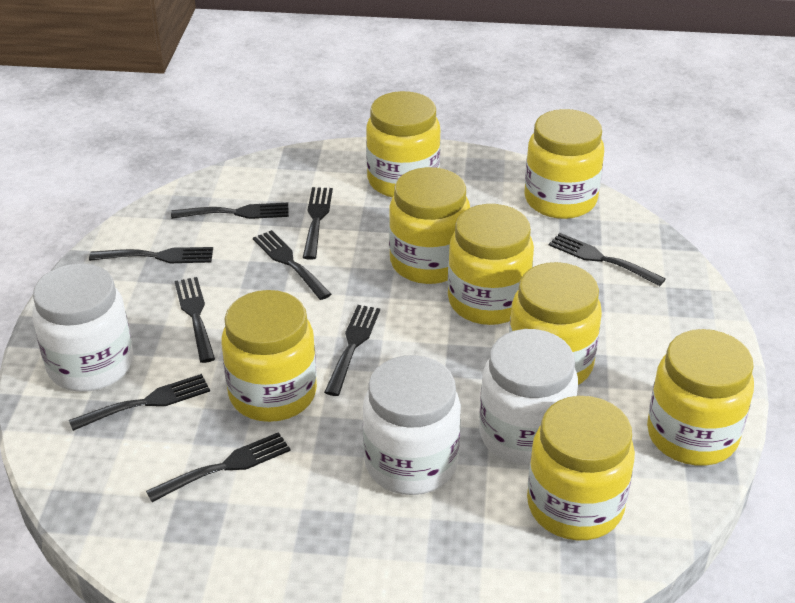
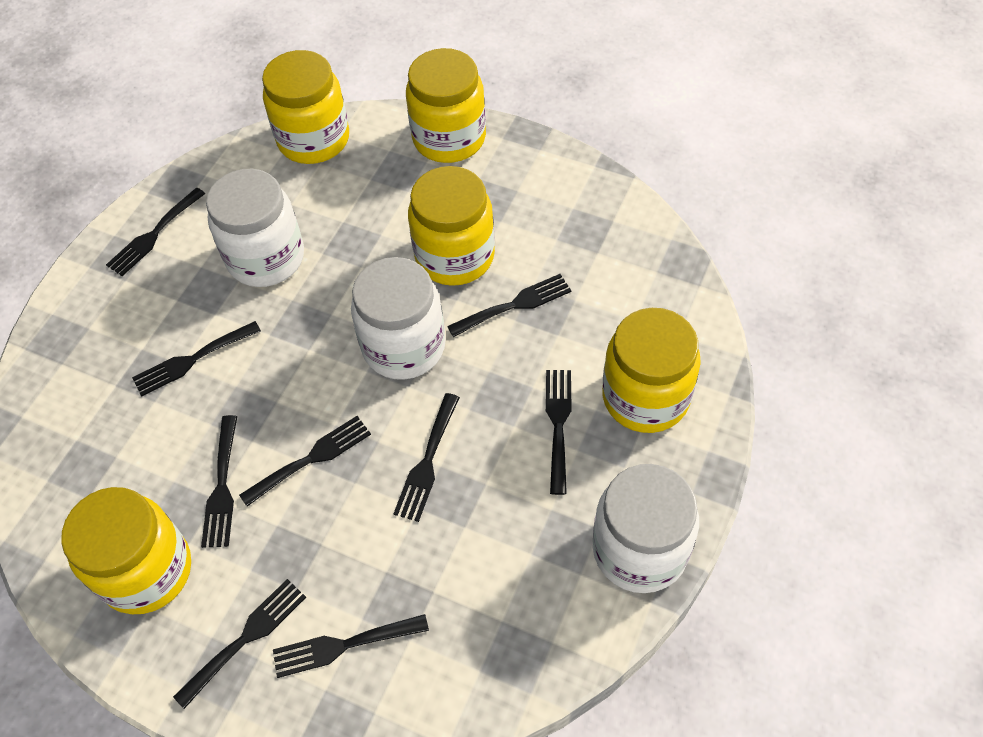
yellow jar: 8 -> 5

